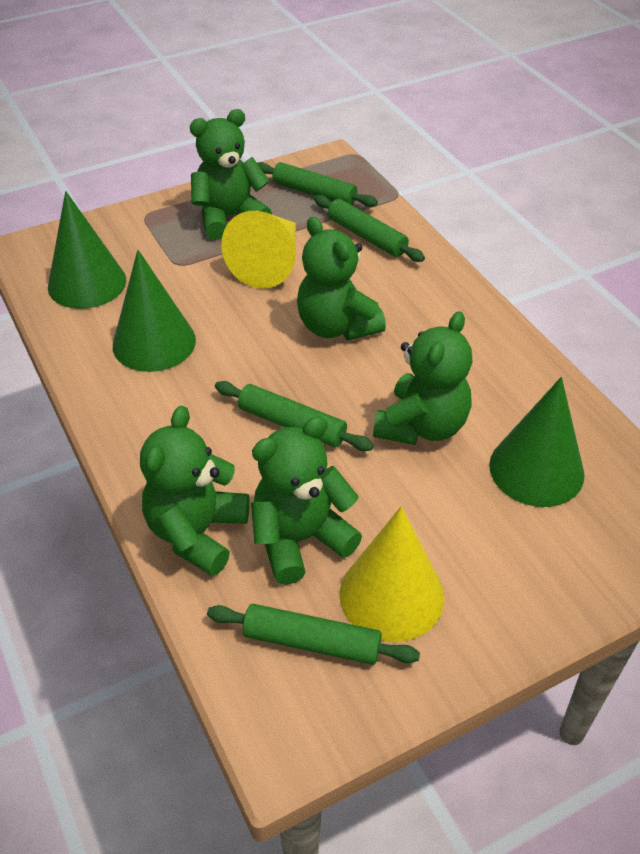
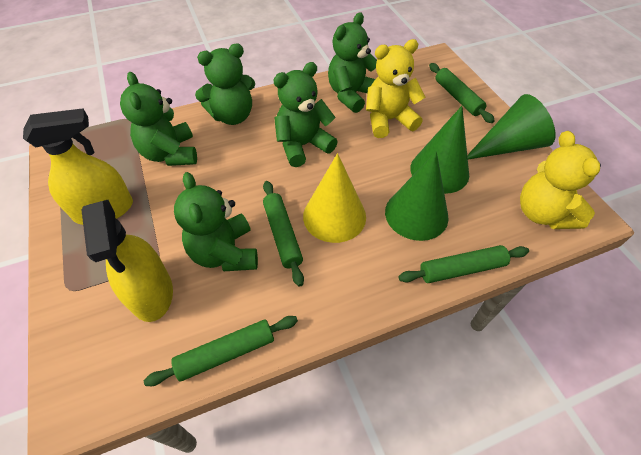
yellow cone: 2 -> 1
yellow spray bottle: 0 -> 2
yellow teddy bear: 0 -> 2

